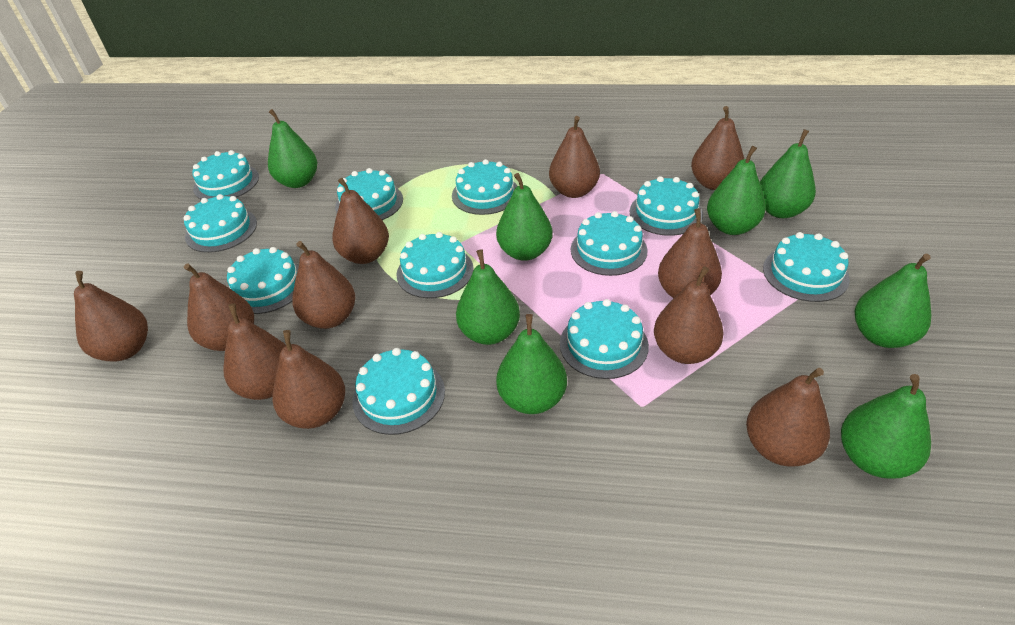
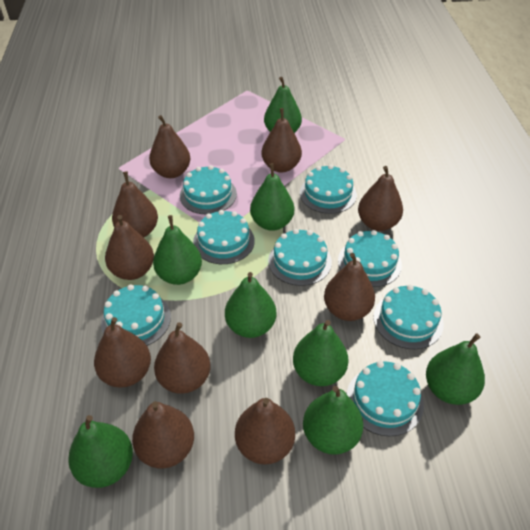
brown pear: 11 -> 10
turquoise cake: 11 -> 8

